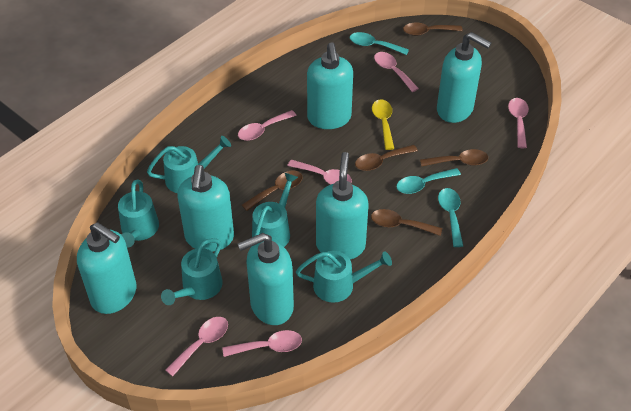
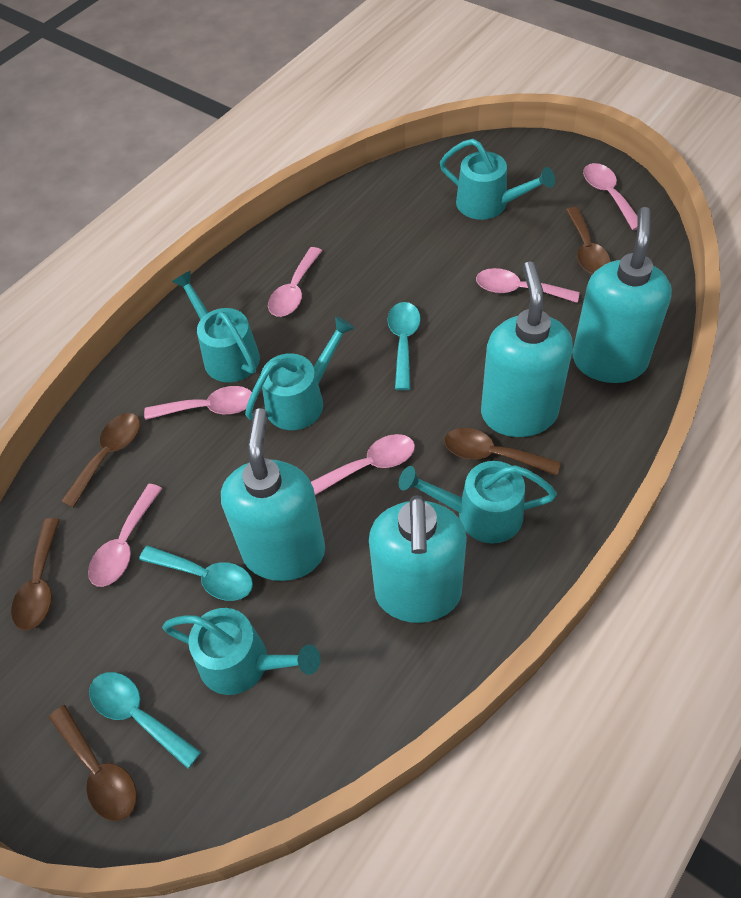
turquoise soap dispenser: 6 -> 4
yellow spoon: 1 -> 0

